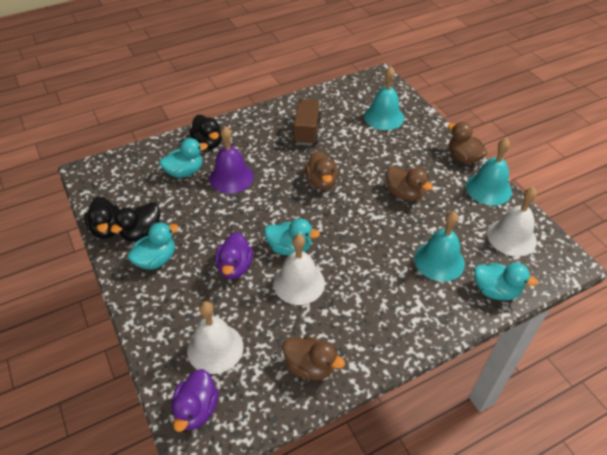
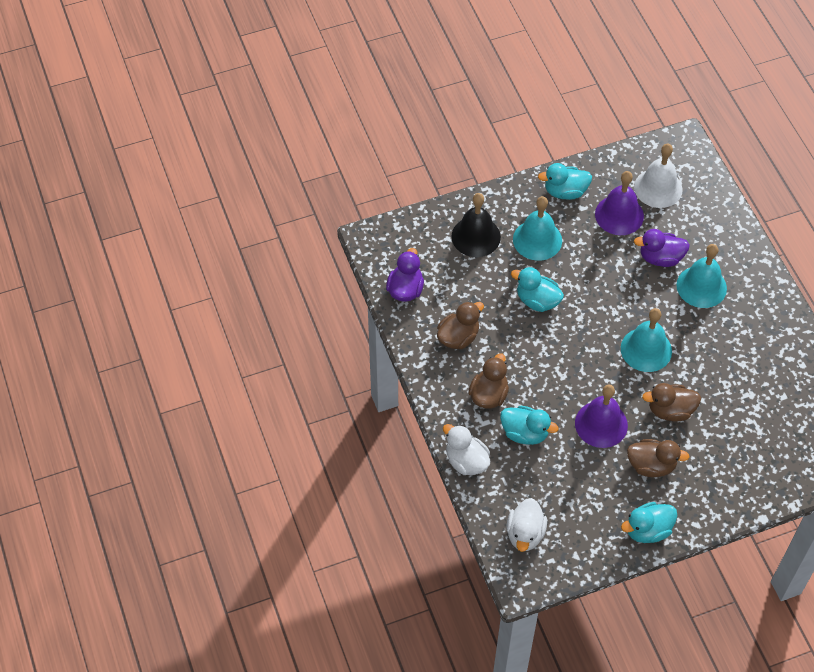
black bell: 0 -> 1
black duck: 3 -> 0
brown truck: 1 -> 0
purple bell: 1 -> 2
white bell: 3 -> 1
white duck: 0 -> 2

